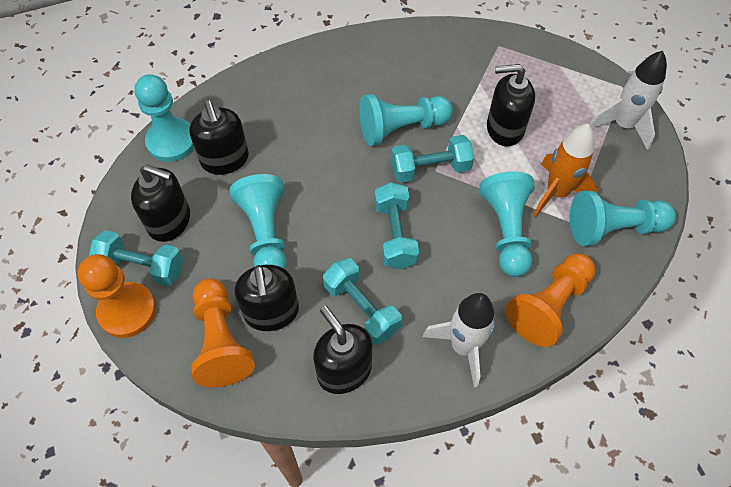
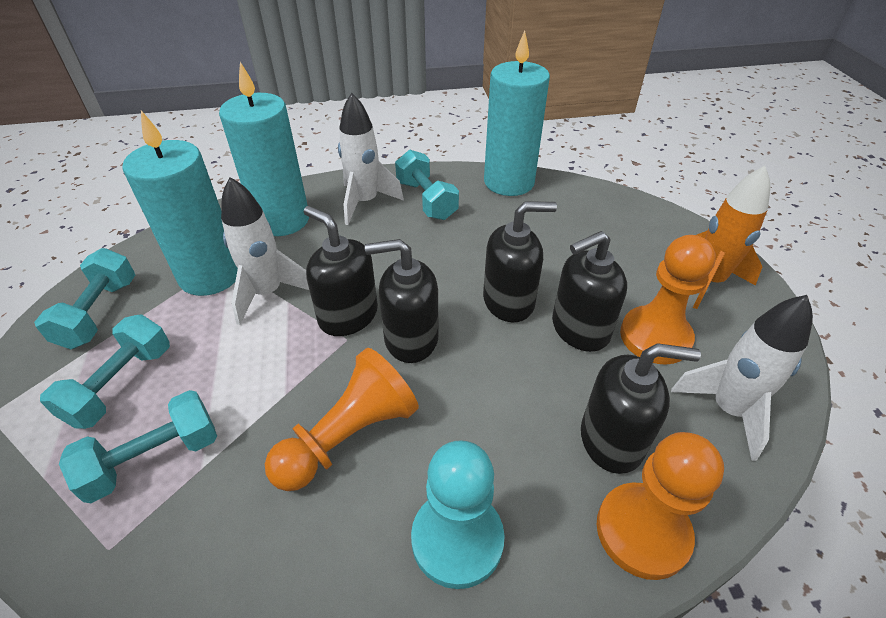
turquoise candle: 0 -> 3
turquoise pawn: 5 -> 1
white rocket: 2 -> 3

